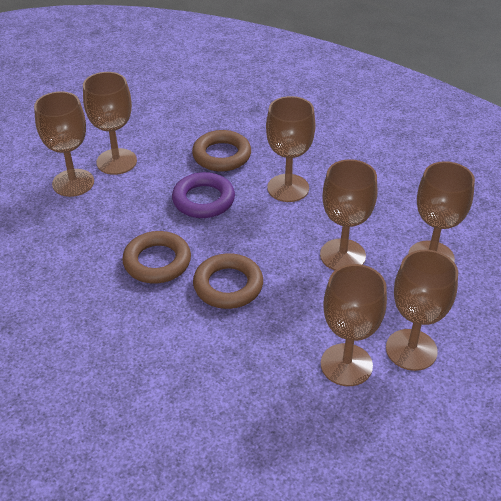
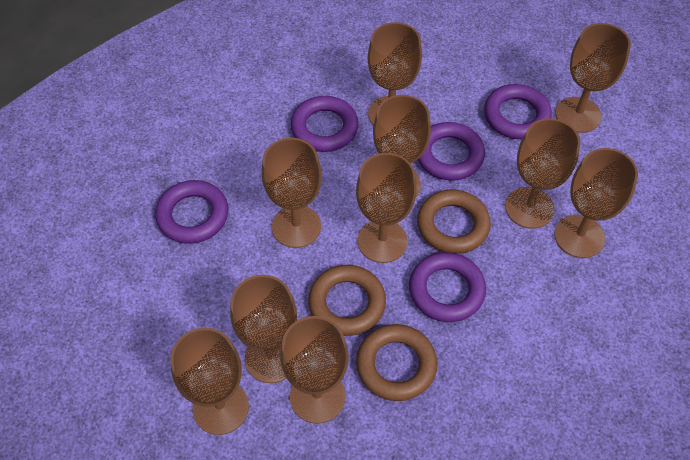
brown goblet: 7 -> 10
purple ring: 1 -> 5

